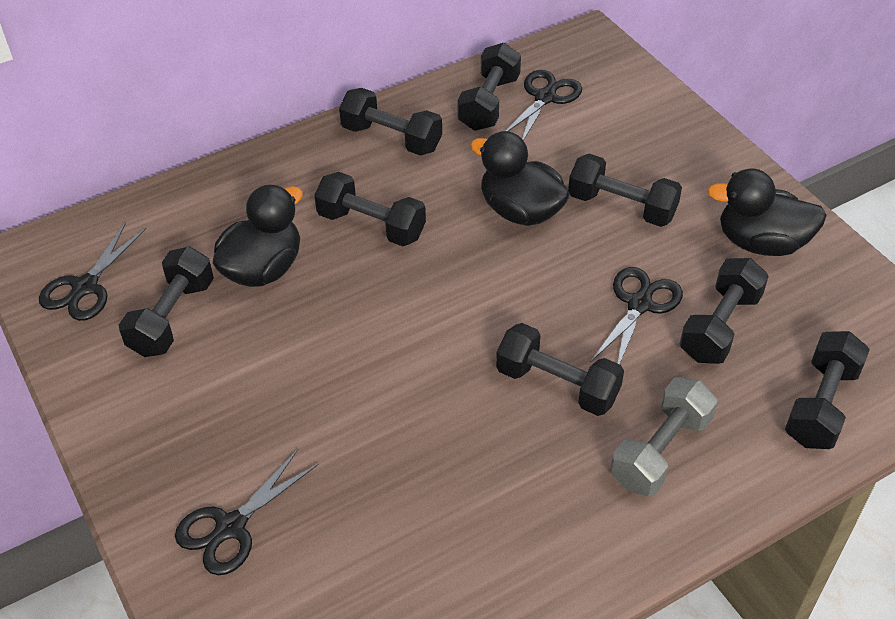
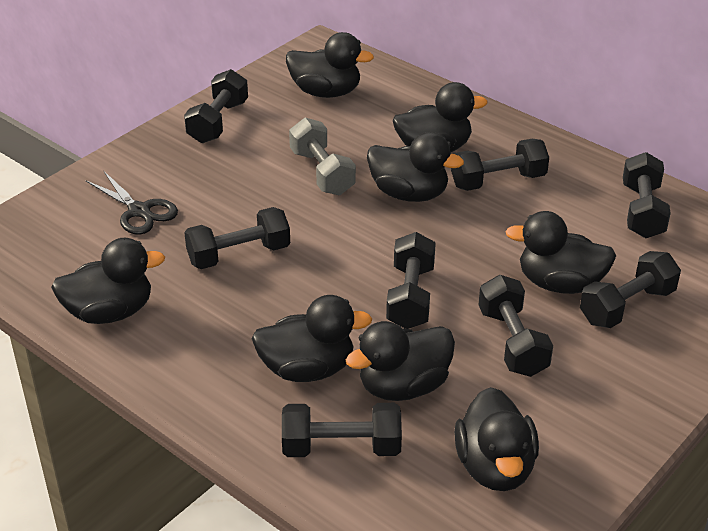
black duck: 3 -> 8
black scissors: 4 -> 1

